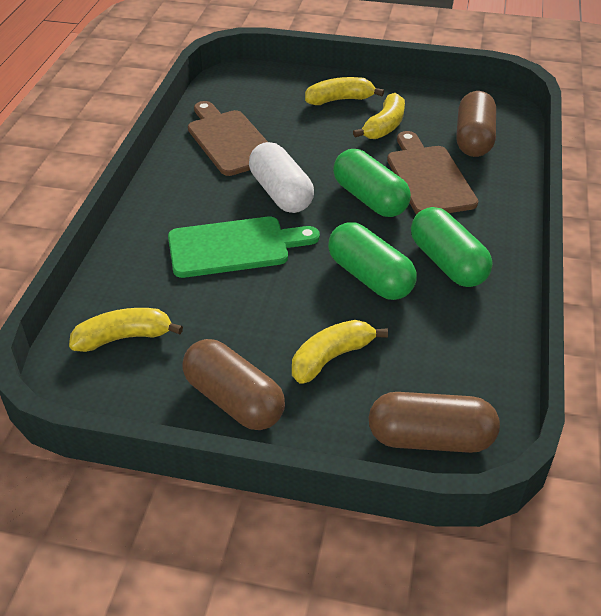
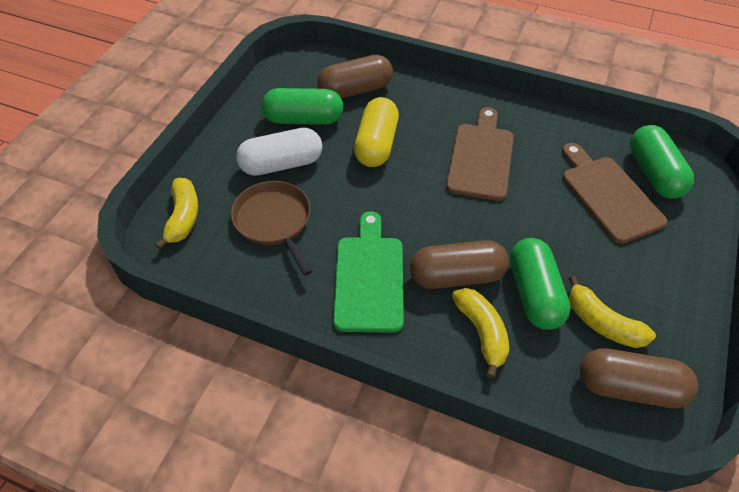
brown pan: 0 -> 1
yellow banana: 4 -> 3
yellow capsule: 0 -> 1

